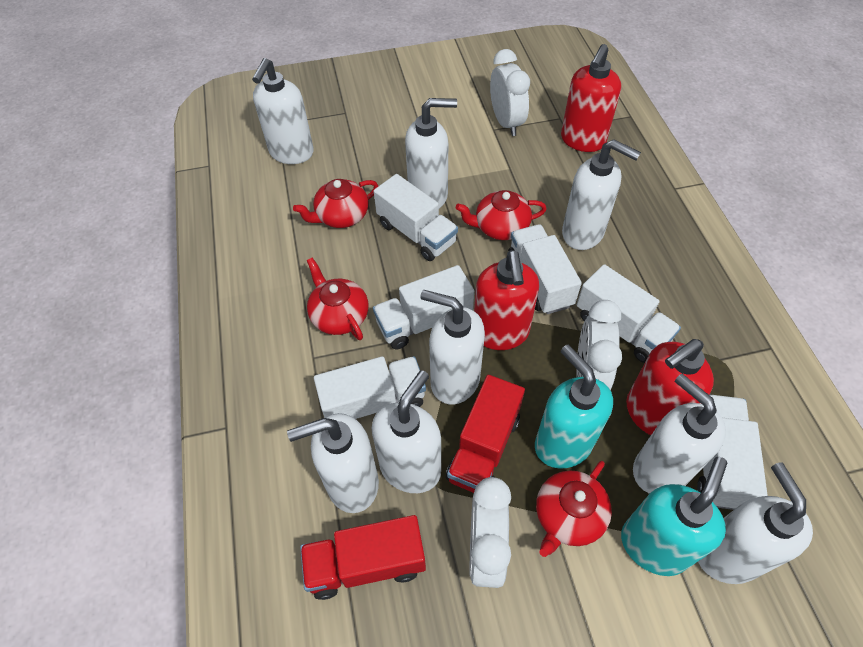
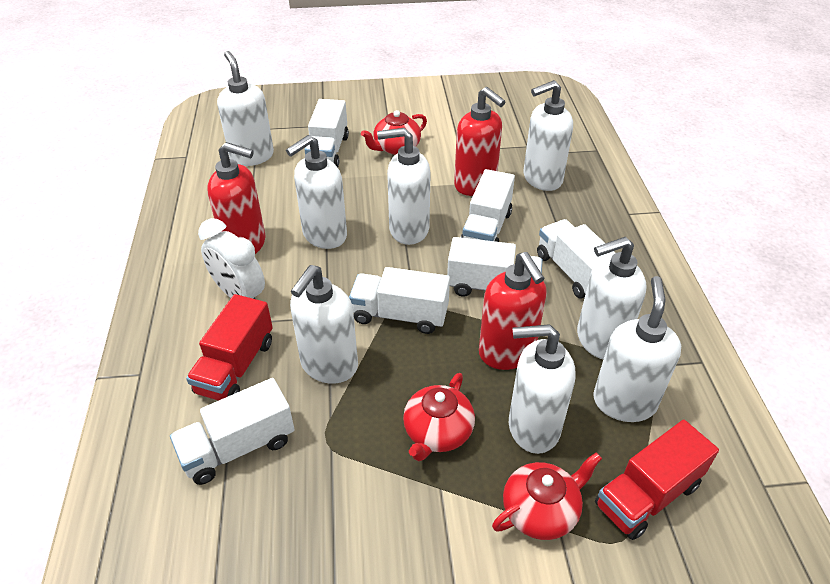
red teapot: 4 -> 3
turquoise soap dispenser: 2 -> 0
white clock: 3 -> 1

